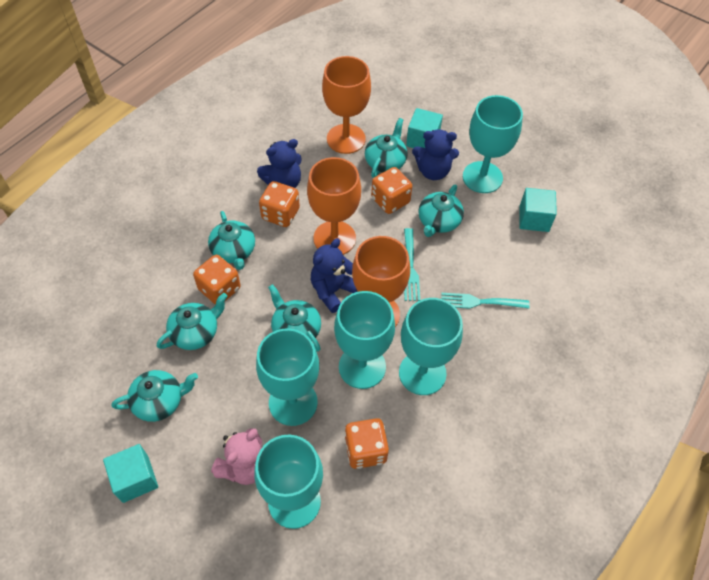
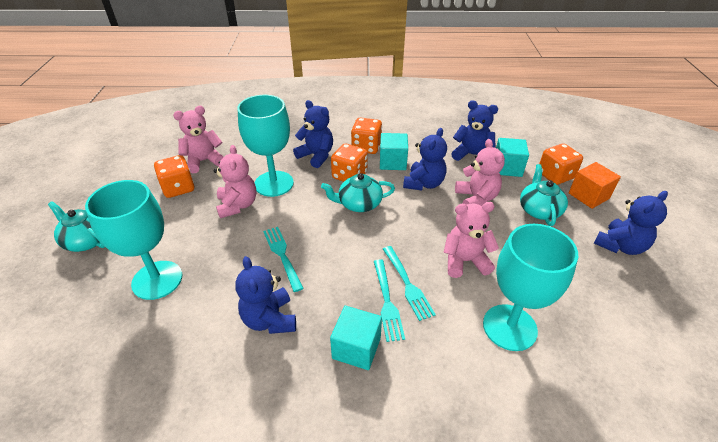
blue teddy bear: 3 -> 5
orange cube: 0 -> 1
orange goblet: 3 -> 0
pink teddy bear: 1 -> 4
turquoise fork: 2 -> 3
turquoise goblet: 5 -> 3
turquoise teapot: 6 -> 3

